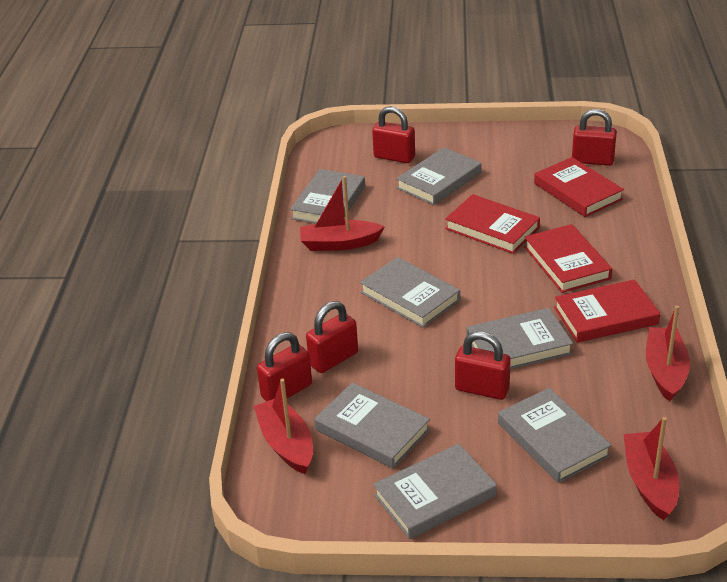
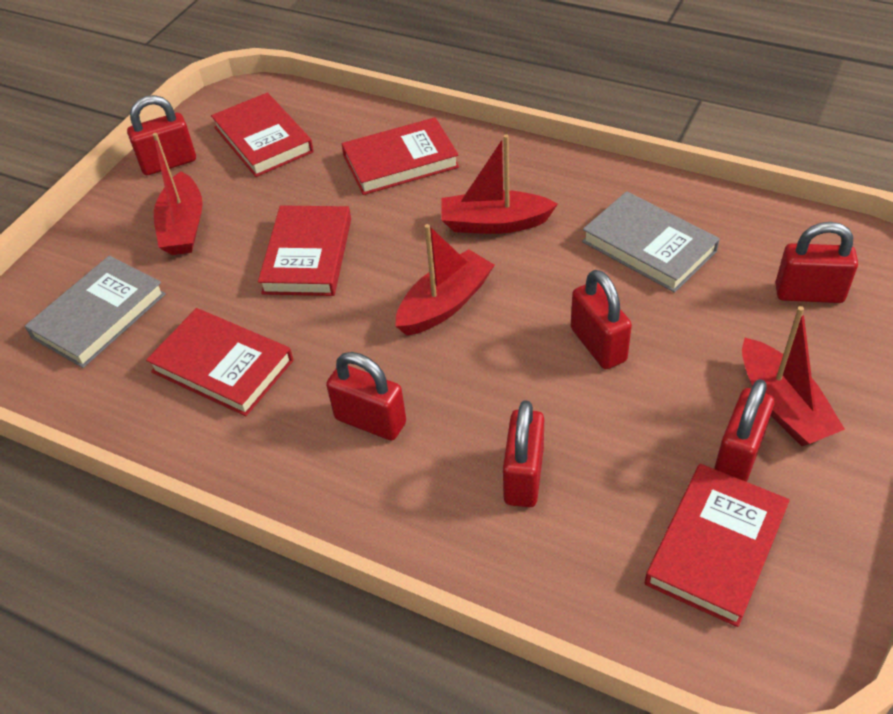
grey book: 7 -> 2
red book: 4 -> 5
red padlock: 5 -> 6

